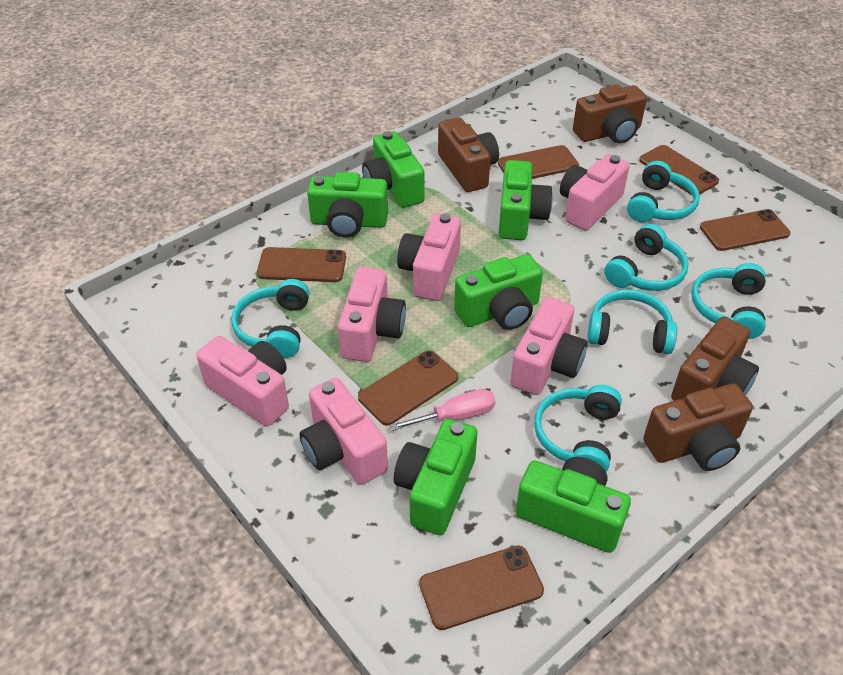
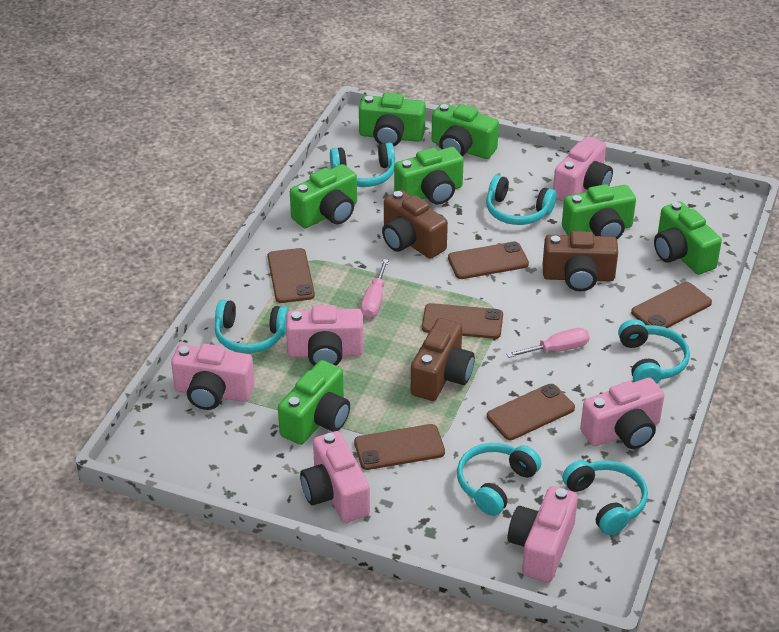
brown camera: 4 -> 3
green camera: 6 -> 7
pink screwdriver: 1 -> 2

